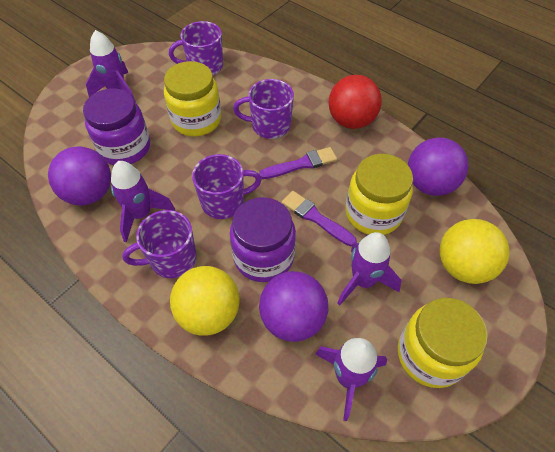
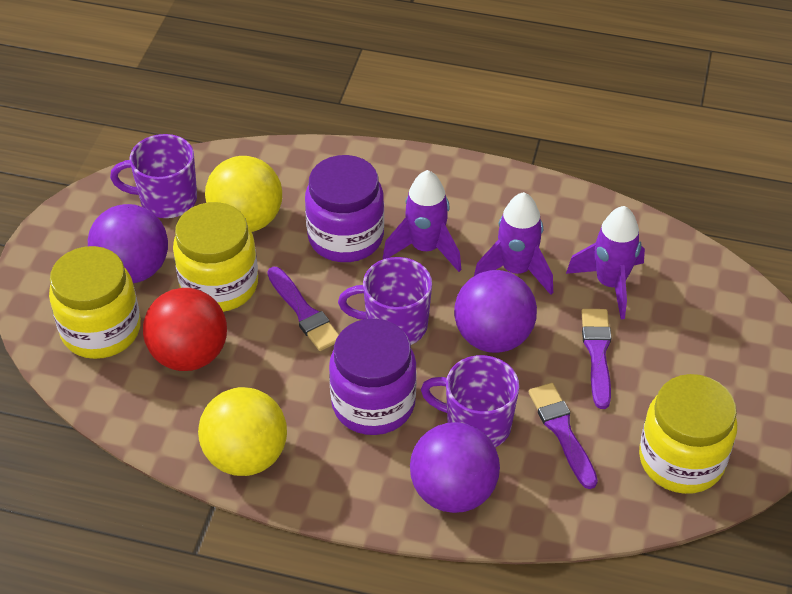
purple brush: 2 -> 3
purple mug: 4 -> 3
purple rocket: 4 -> 3

